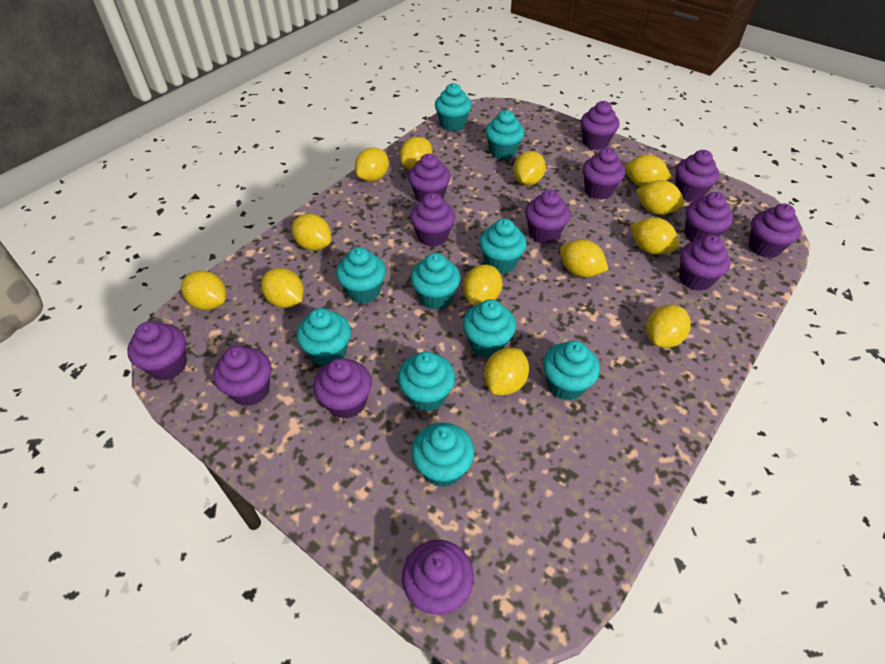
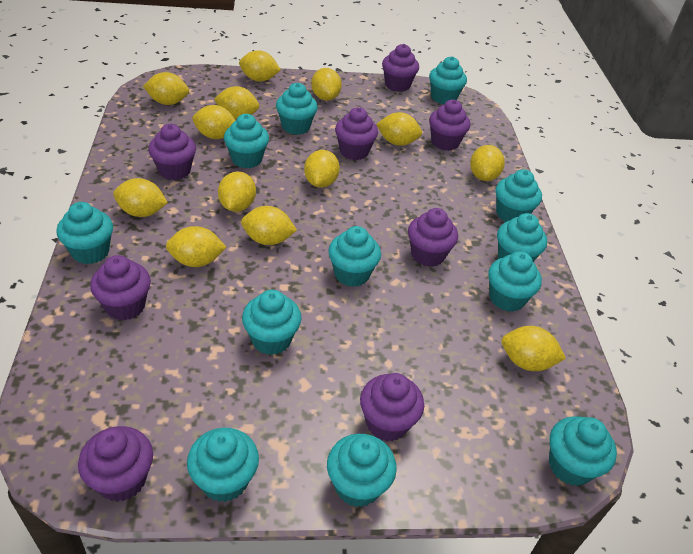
purple cupcake: 13 -> 8
turquoise cupcake: 10 -> 12

